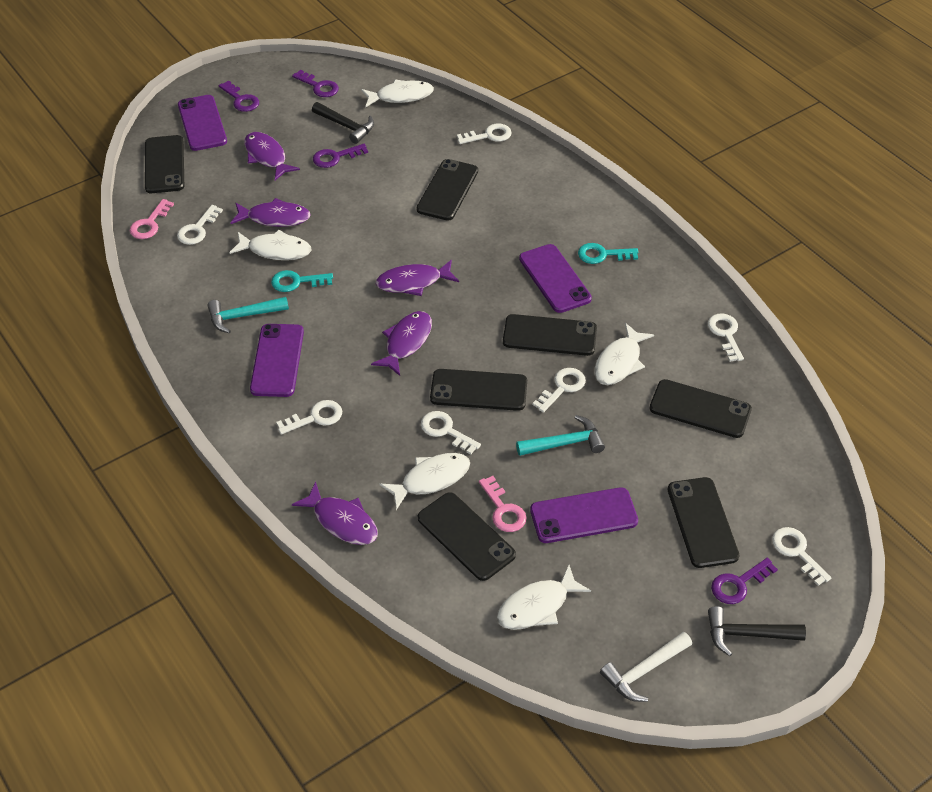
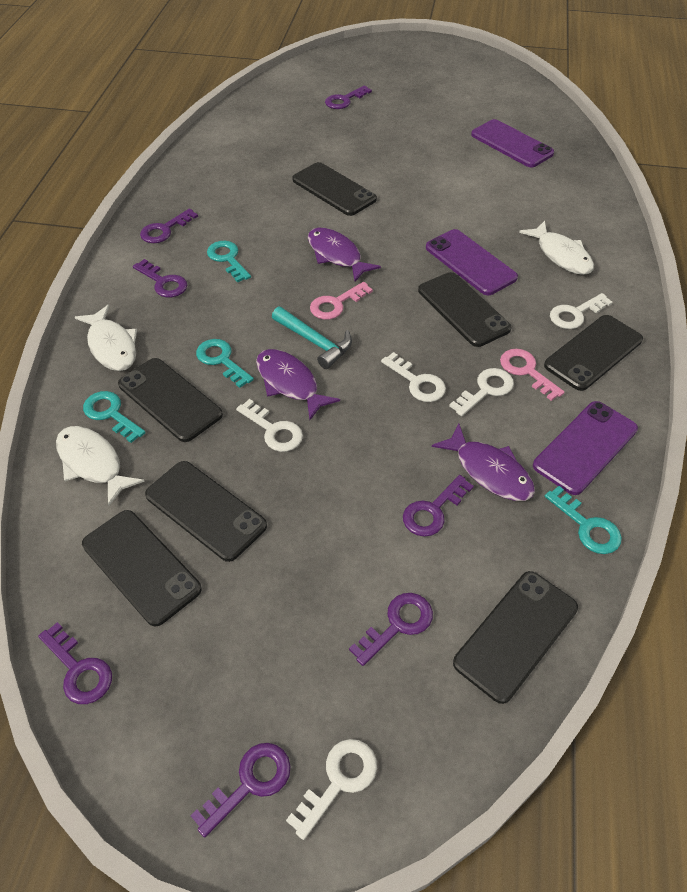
black hammer: 2 -> 0
purple fish: 5 -> 3
purple key: 4 -> 7
purple phone: 4 -> 3
turquoise hammer: 2 -> 1
turquoise key: 2 -> 4
white fish: 5 -> 3
white hammer: 1 -> 0
white key: 7 -> 5

